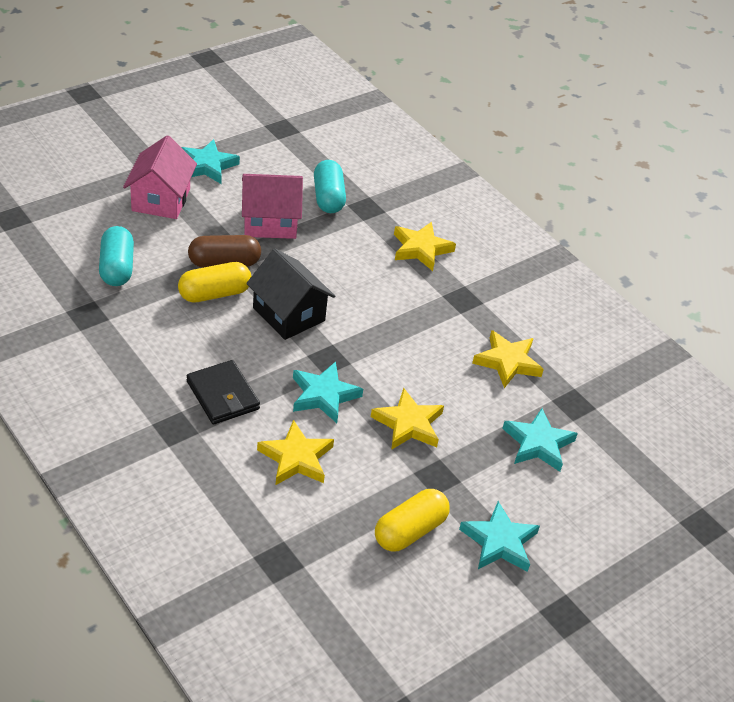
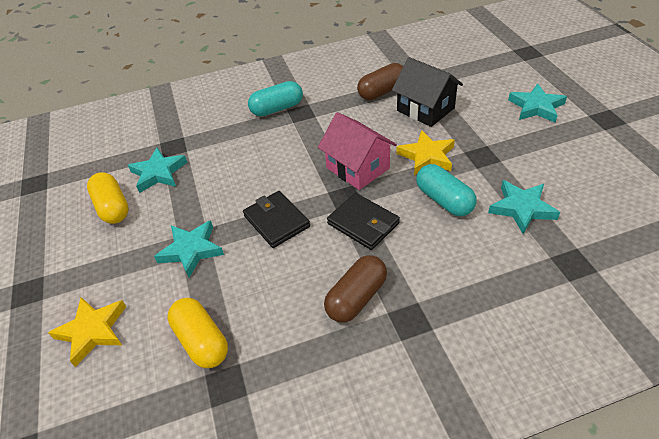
black wallet: 1 -> 2
brown capsule: 1 -> 2
pink house: 2 -> 1
yellow star: 4 -> 2

